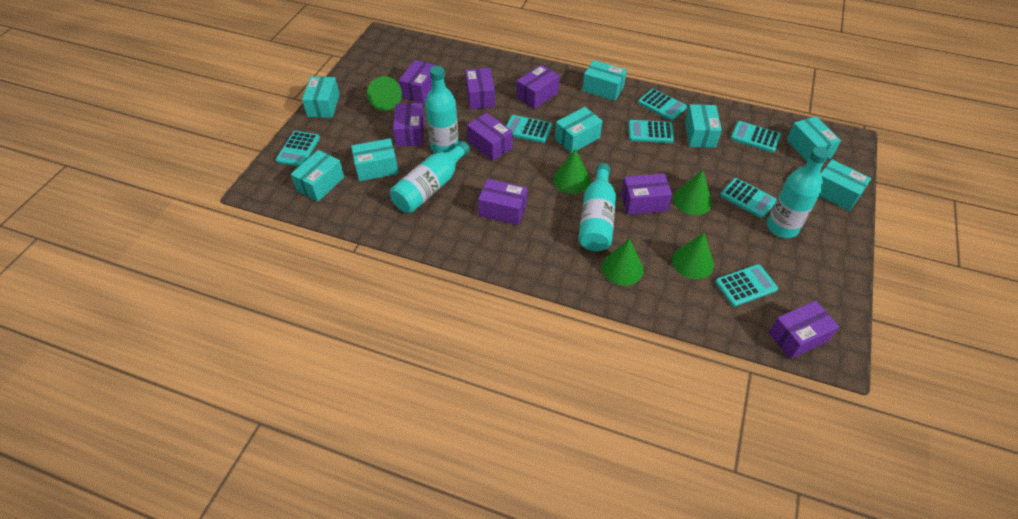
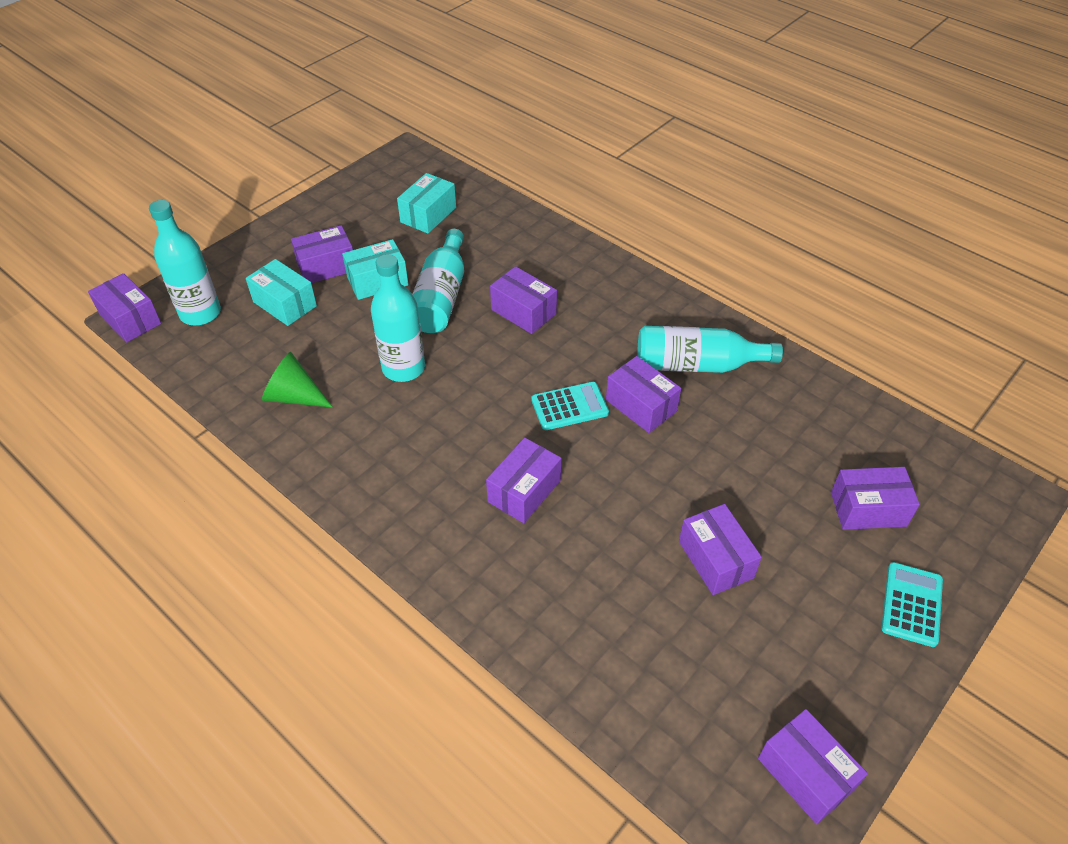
green cone: 5 -> 1
turquoise box: 8 -> 3
turquoise calculator: 7 -> 2

